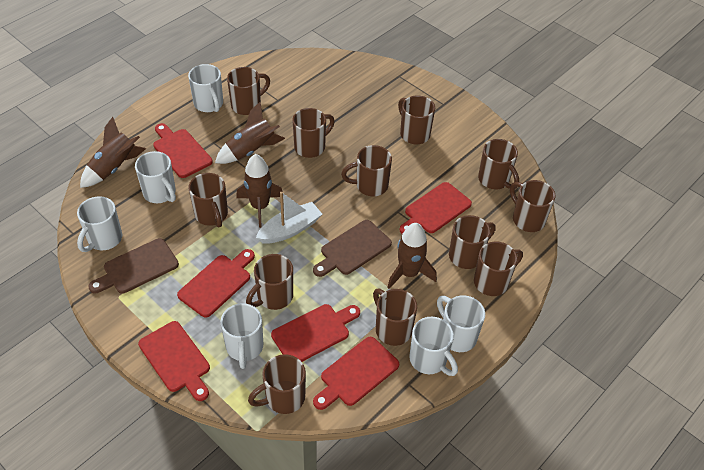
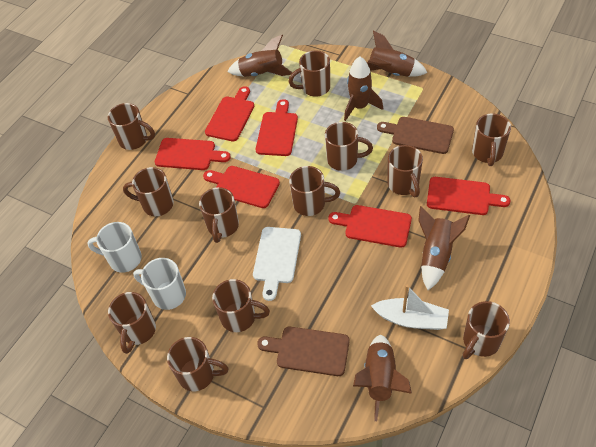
brown rocket: 4 -> 5
white cutting board: 0 -> 1
white mug: 6 -> 2

